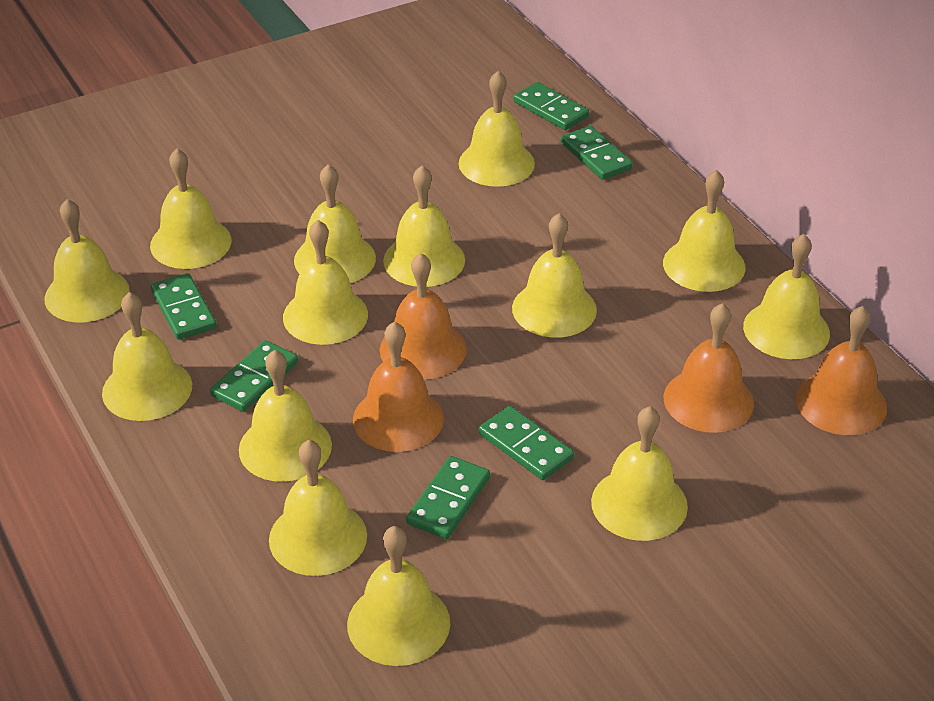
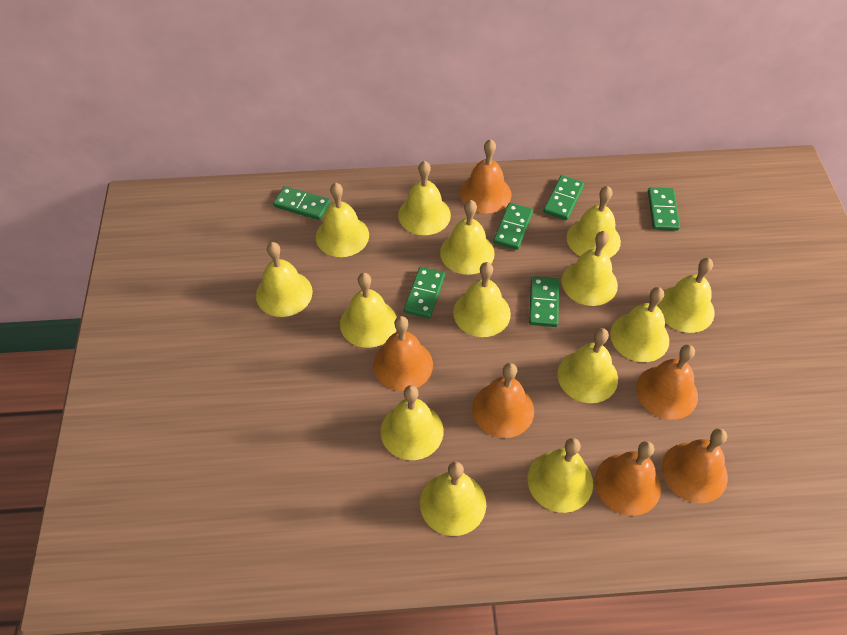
orange bell: 4 -> 6

